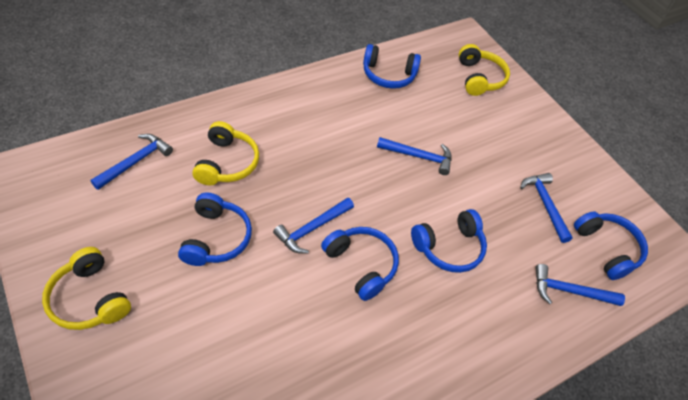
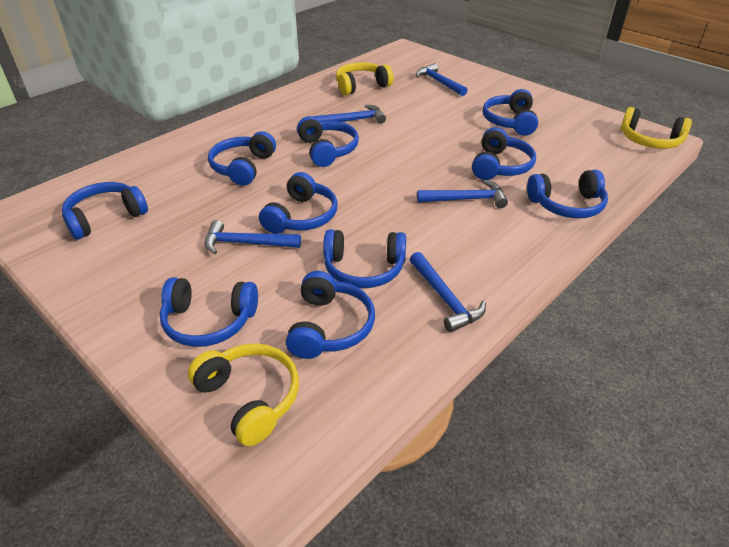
blue headphones: 5 -> 10

